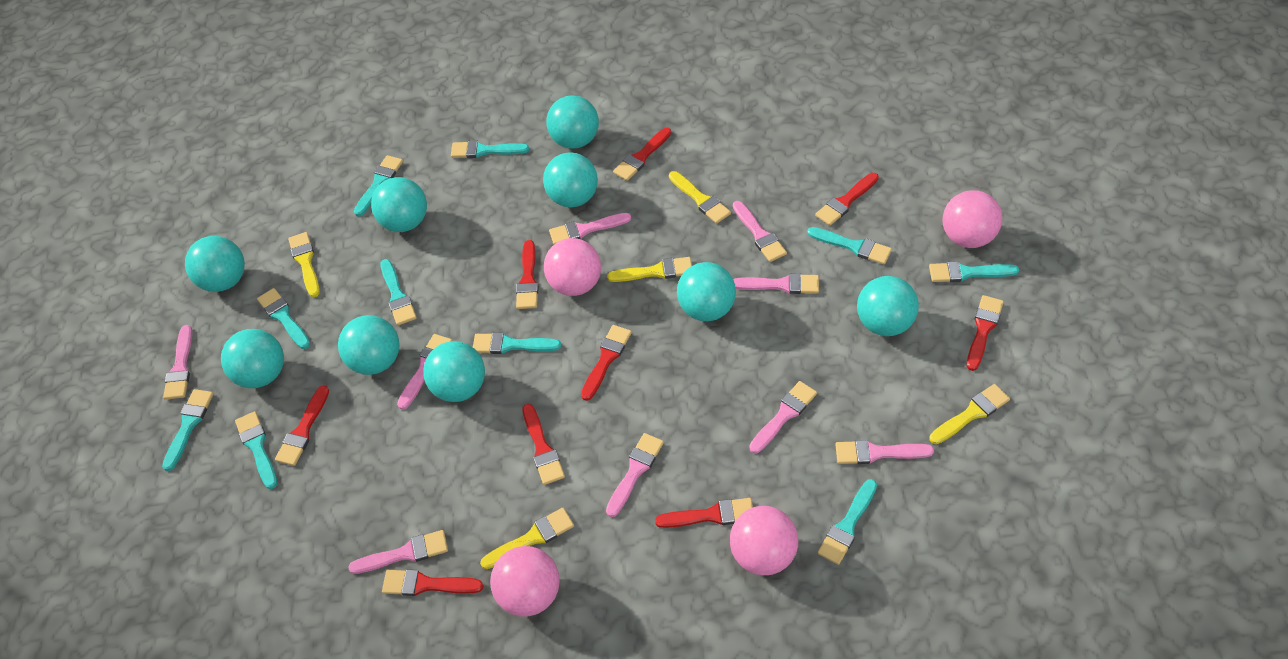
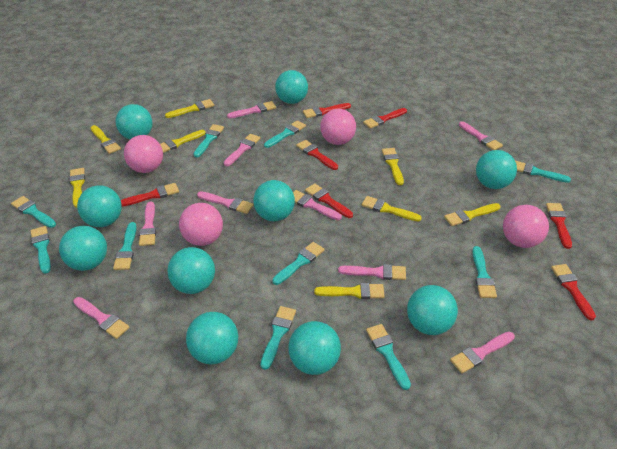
red brush: 9 -> 7
turquoise ball: 9 -> 10
yellow brush: 5 -> 8

